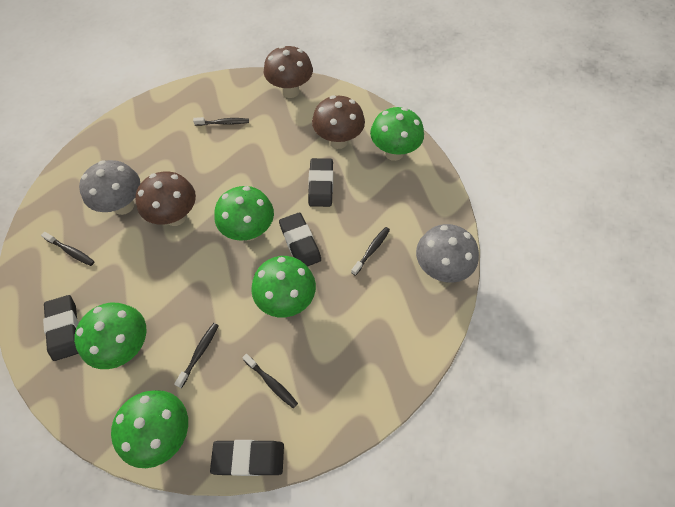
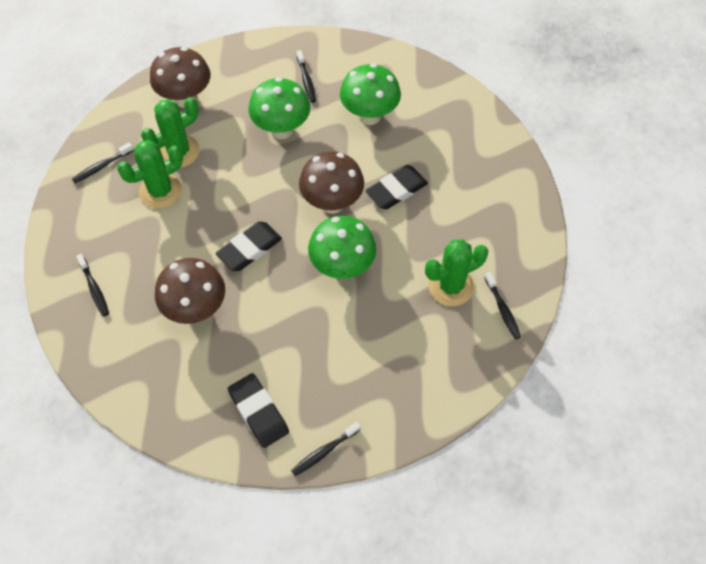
black eraser: 4 -> 3
green cactus: 0 -> 3
green mushroom: 5 -> 3
grey mushroom: 2 -> 0

